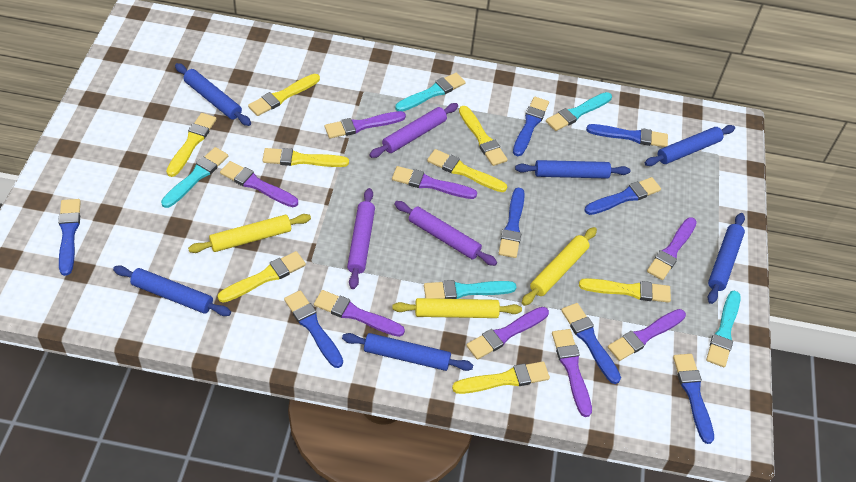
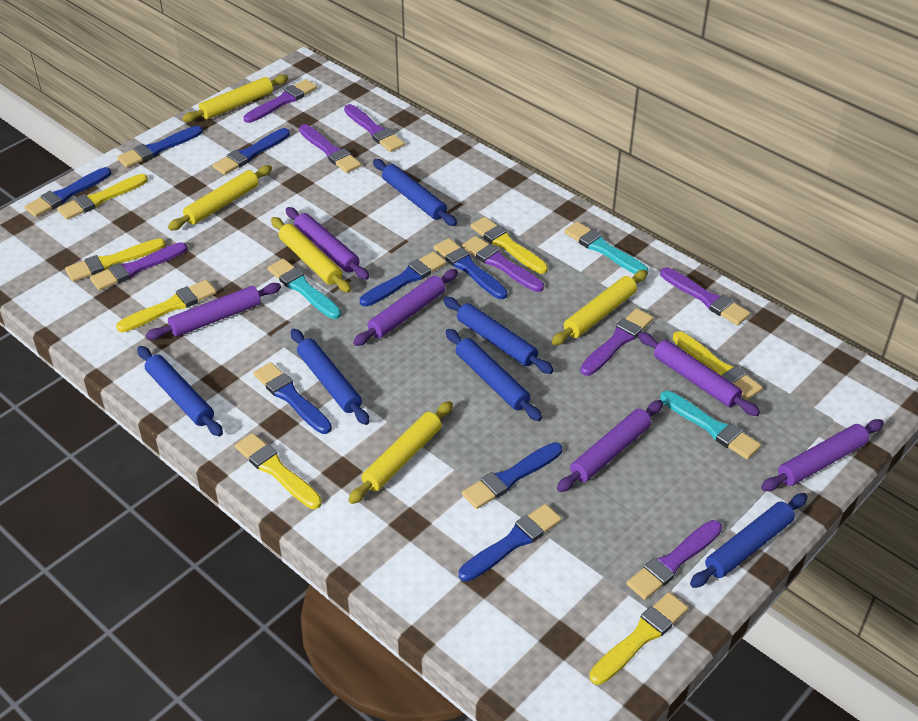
purple rolling pin: 3 -> 6
turquoise brush: 5 -> 3
yellow brush: 8 -> 7
yellow rolling pin: 3 -> 5

